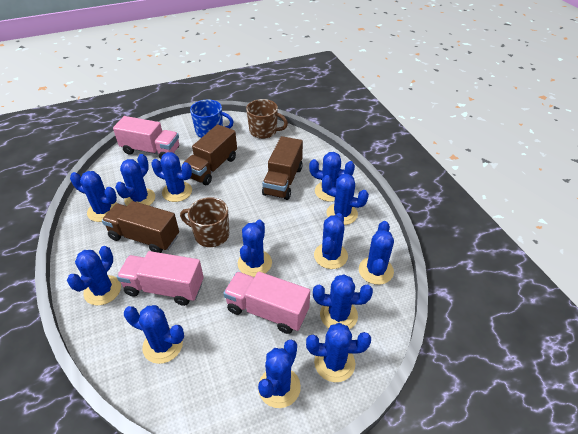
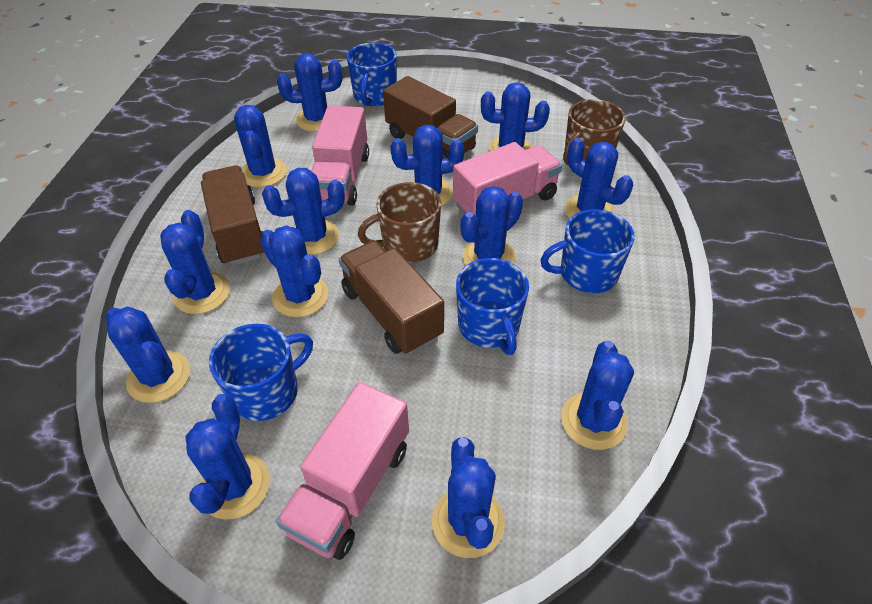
blue mug: 1 -> 4

